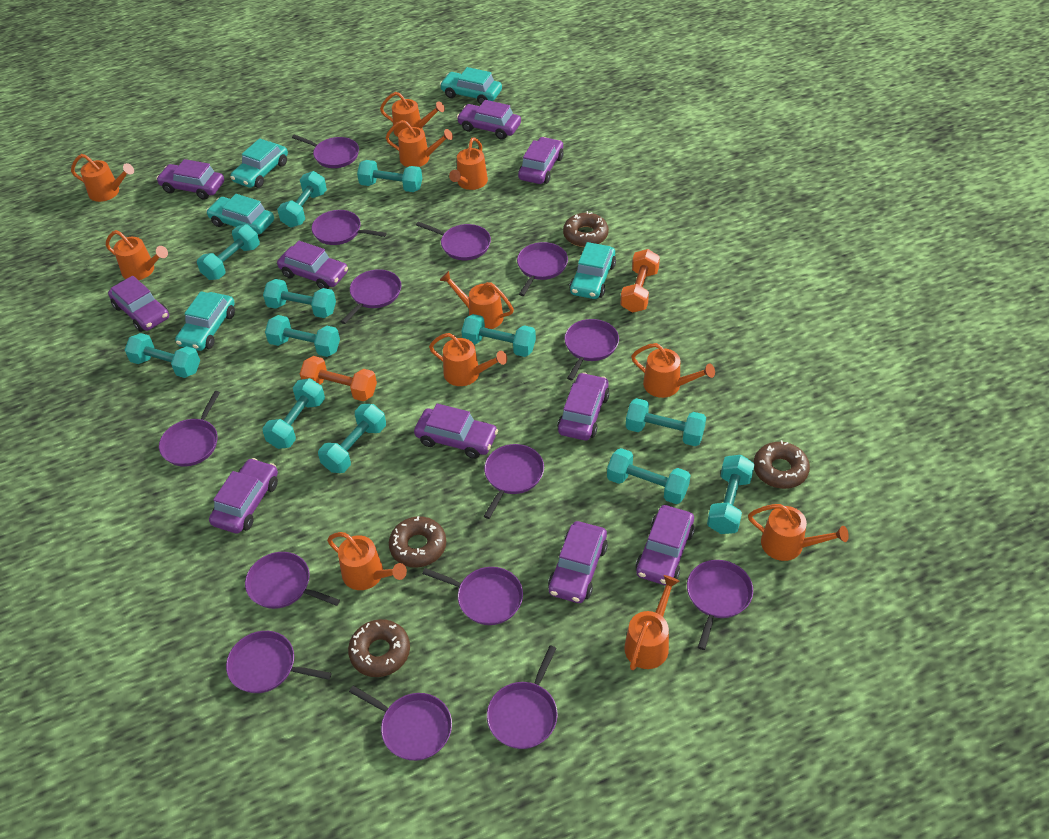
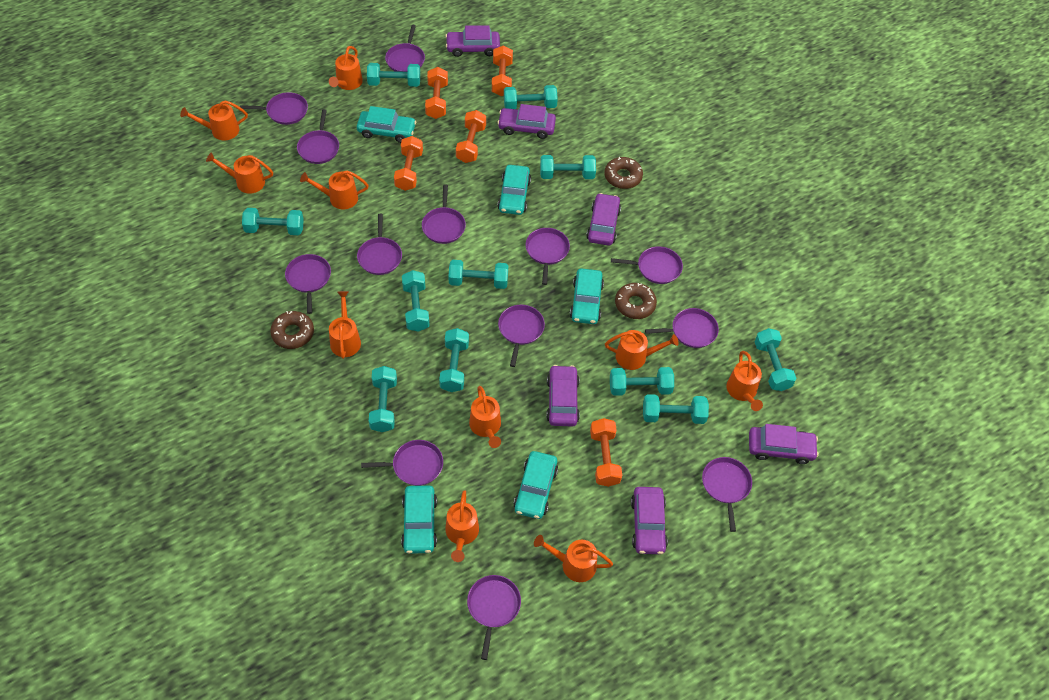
brown donut: 4 -> 3
orange dumbbell: 2 -> 5
orange watering can: 11 -> 10
purple car: 10 -> 6
purple pan: 14 -> 13
turquoise dumbbell: 12 -> 11

